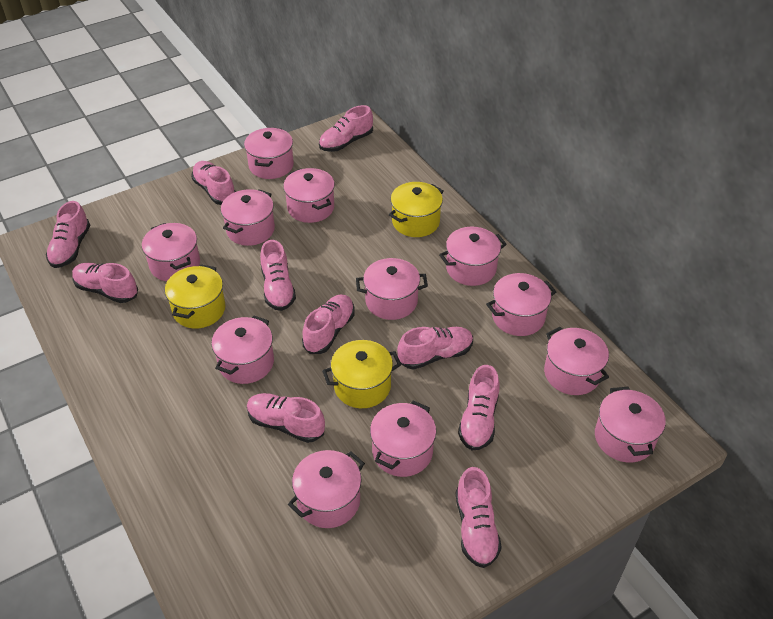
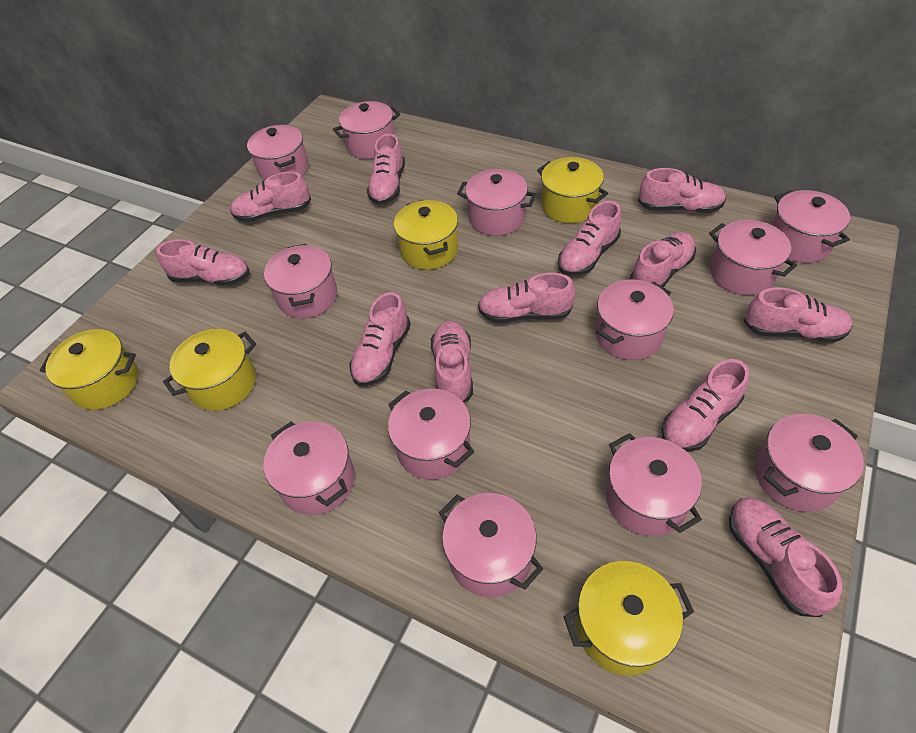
pink shoe: 10 -> 12
yellow pot: 3 -> 5

